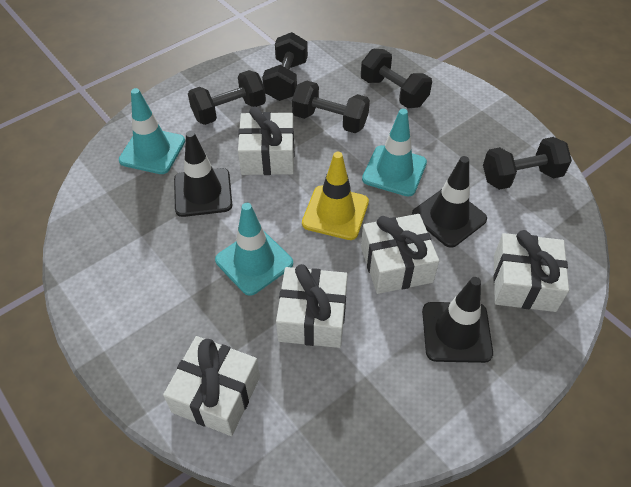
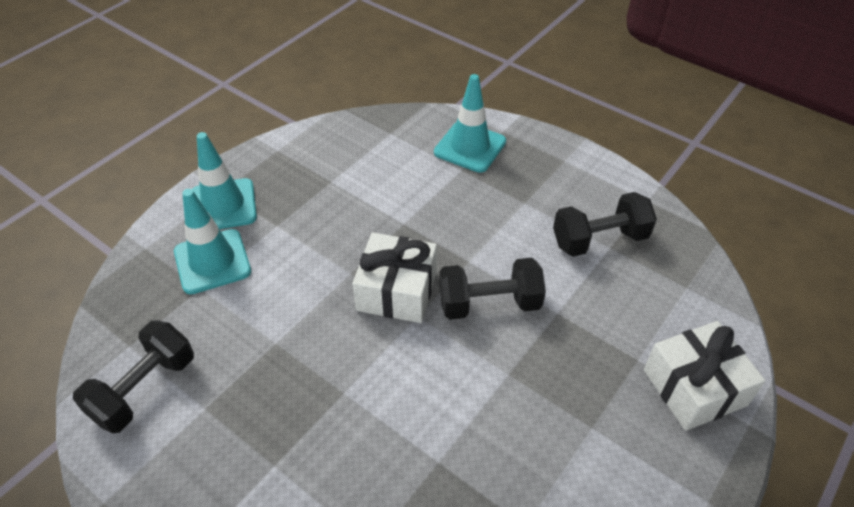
black dumbbell: 5 -> 3
black traffic cone: 3 -> 0
white gift: 5 -> 2
yellow traffic cone: 1 -> 0

